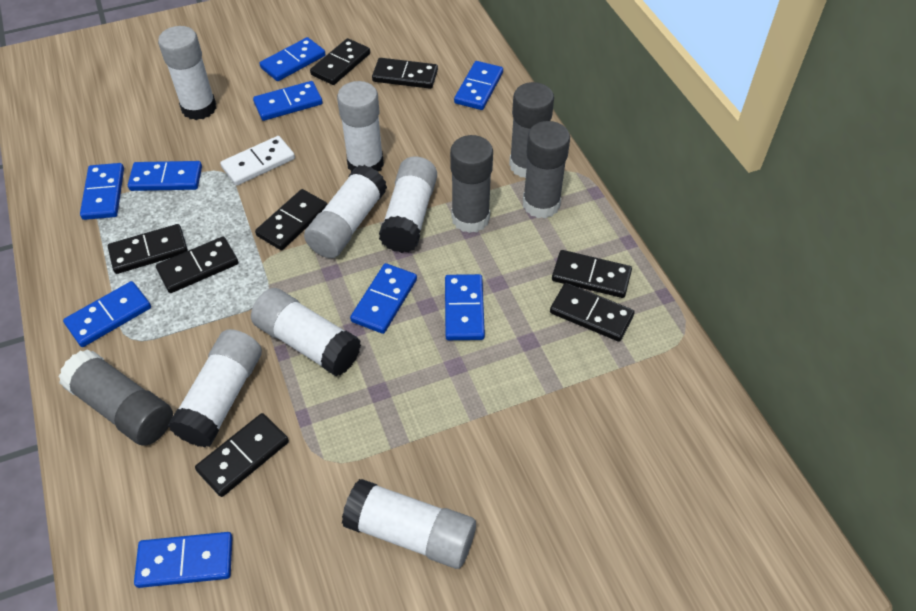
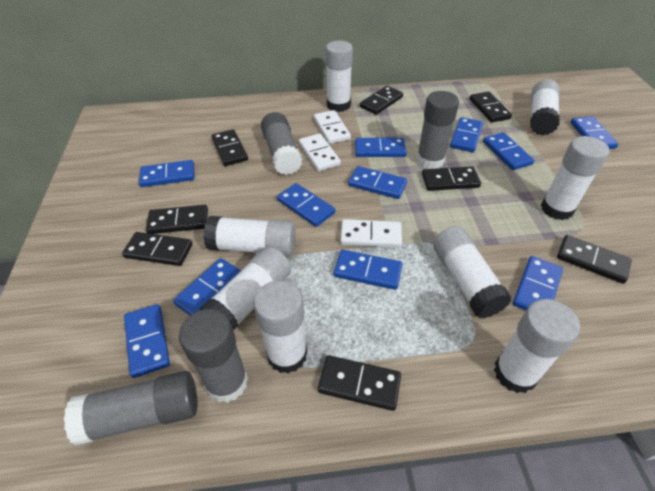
blue domino: 9 -> 11
white domino: 1 -> 3
white glue stick: 7 -> 8

